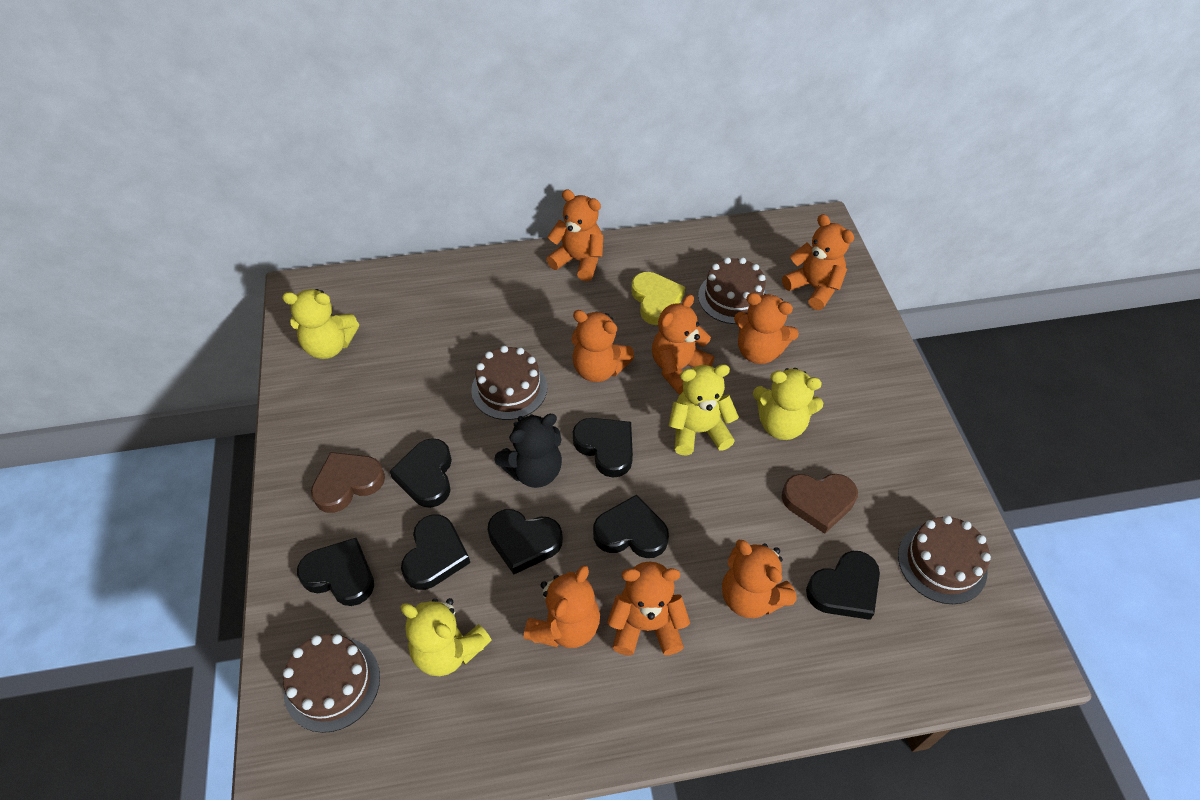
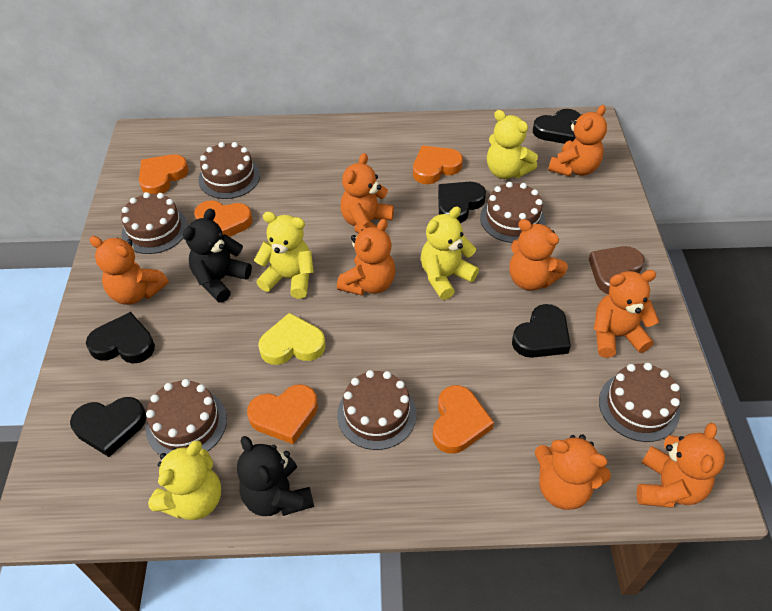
black heart: 7 -> 5
black teddy bear: 1 -> 2
brown cake: 4 -> 6
brown heart: 2 -> 1
orange heart: 0 -> 5

